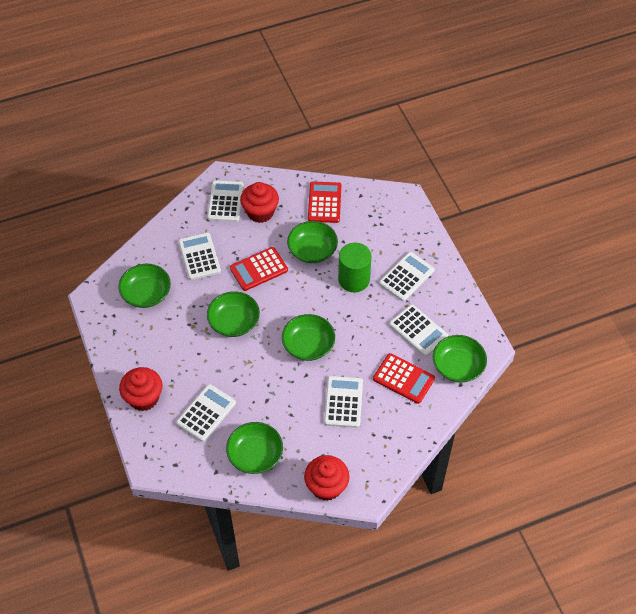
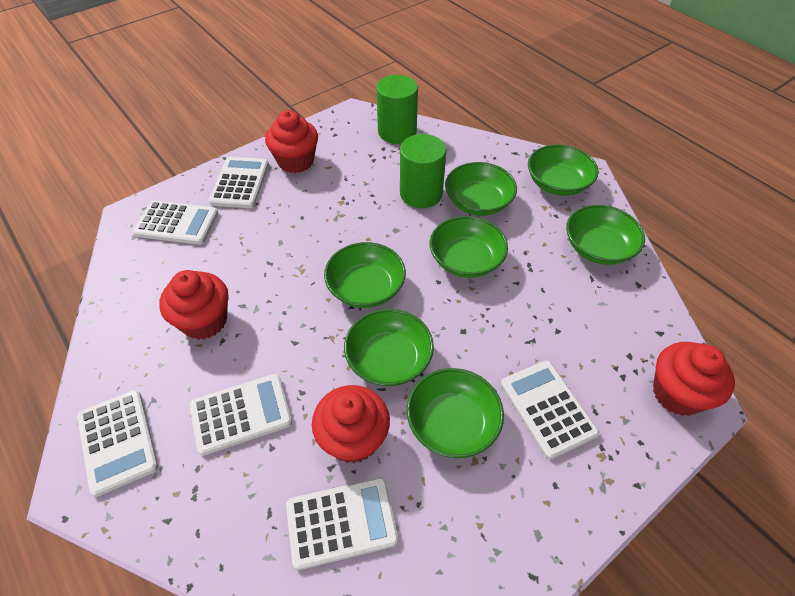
green bowl: 6 -> 7
green cylinder: 1 -> 2
red calculator: 3 -> 0
red cupcake: 3 -> 4

